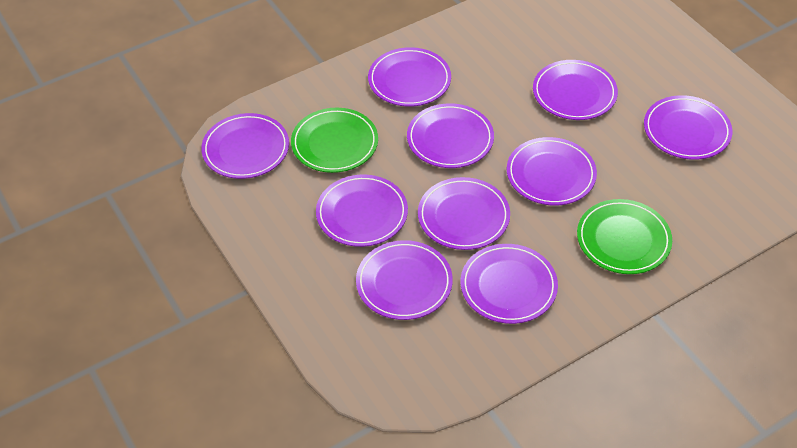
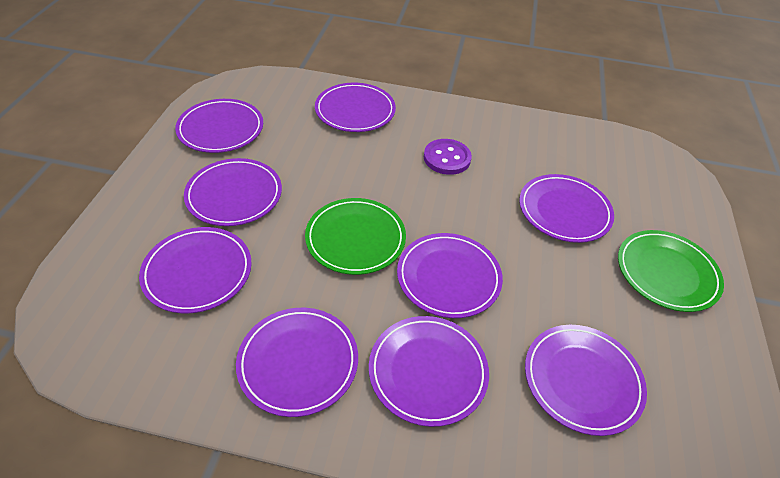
purple button: 0 -> 1
purple plate: 10 -> 9

